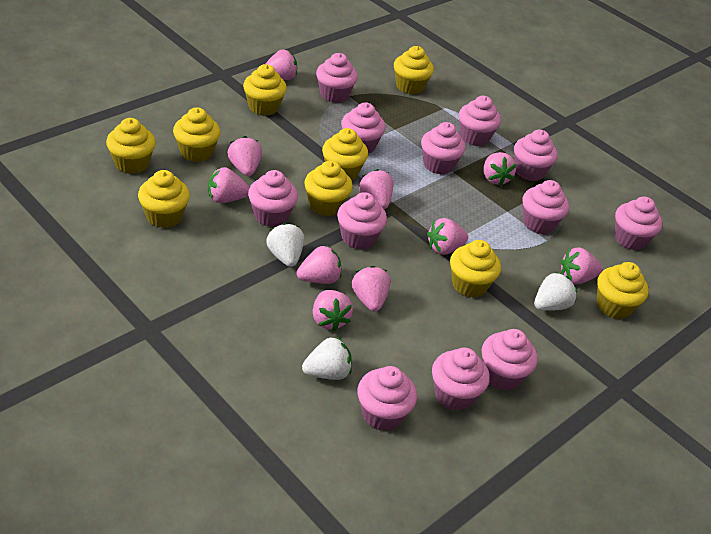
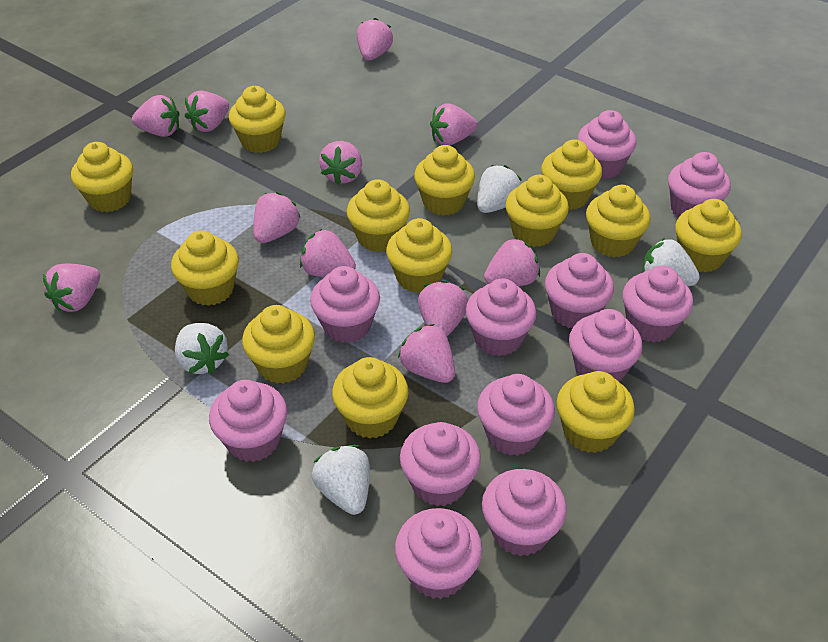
pink strawberry: 10 -> 11
white strawberry: 3 -> 4
yellow cupcake: 9 -> 13

